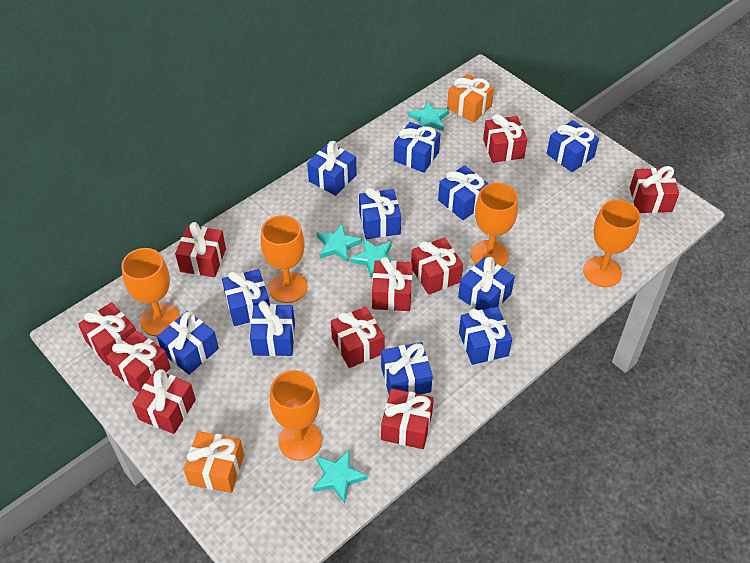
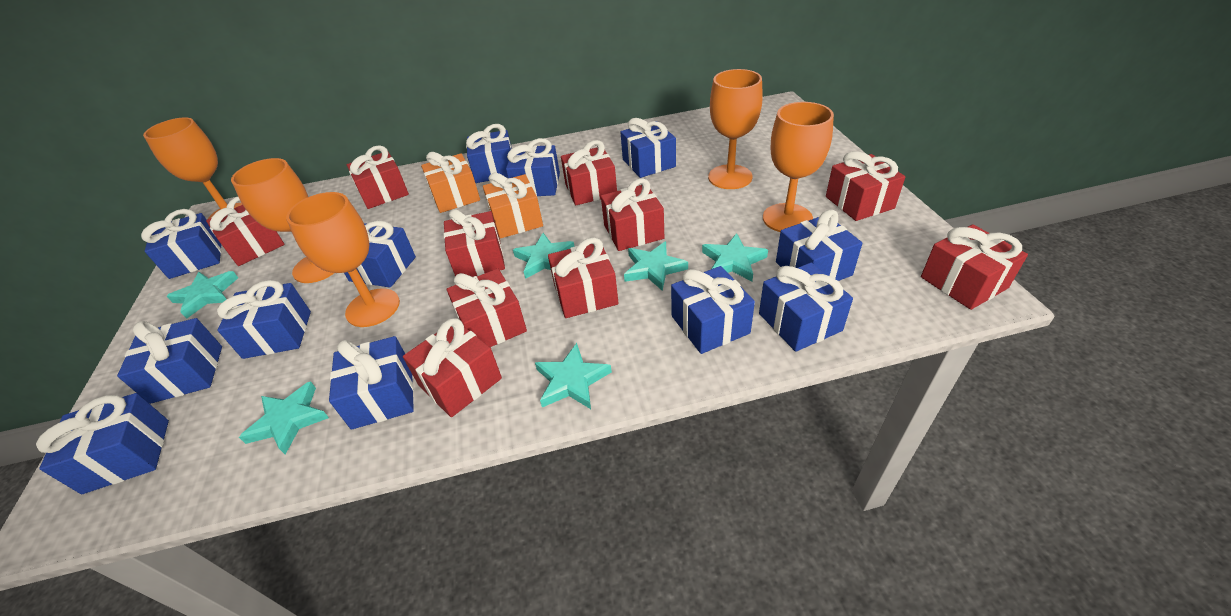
blue gift: 11 -> 12
turquoise star: 4 -> 6

